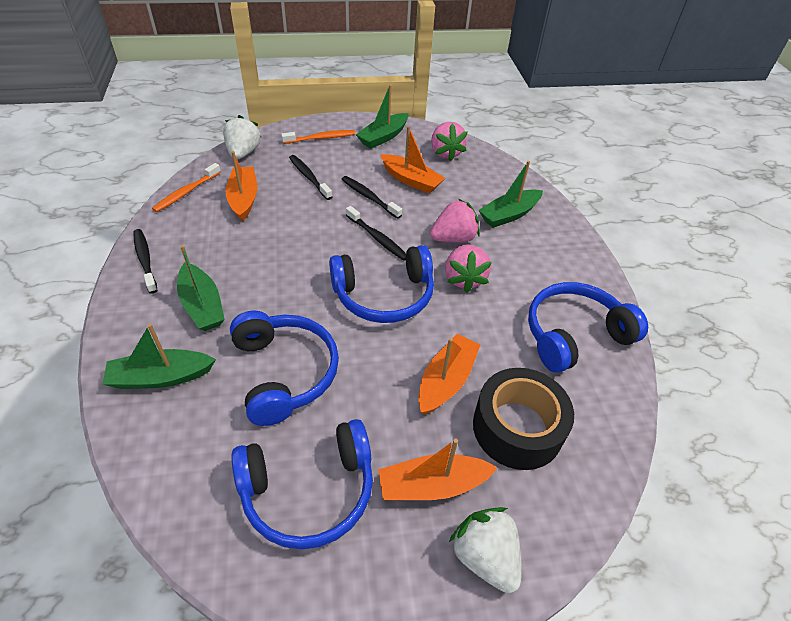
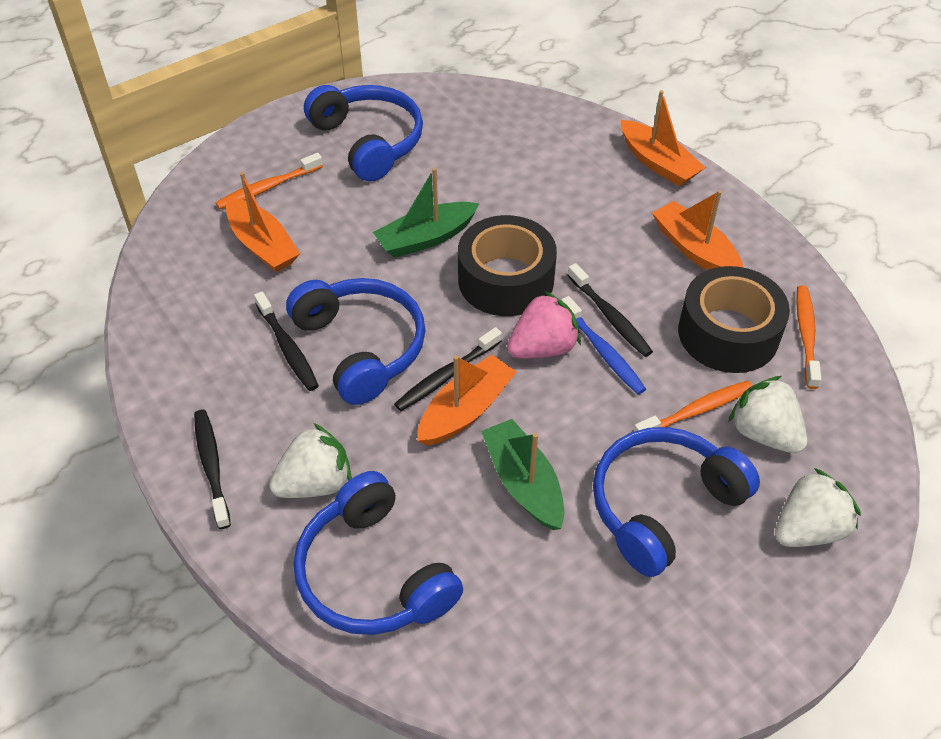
black tape: 1 -> 2
blue toothbrush: 0 -> 1
green boat: 4 -> 2
orange toothbrush: 2 -> 3
pink strawberry: 3 -> 1
white strawberry: 2 -> 3

